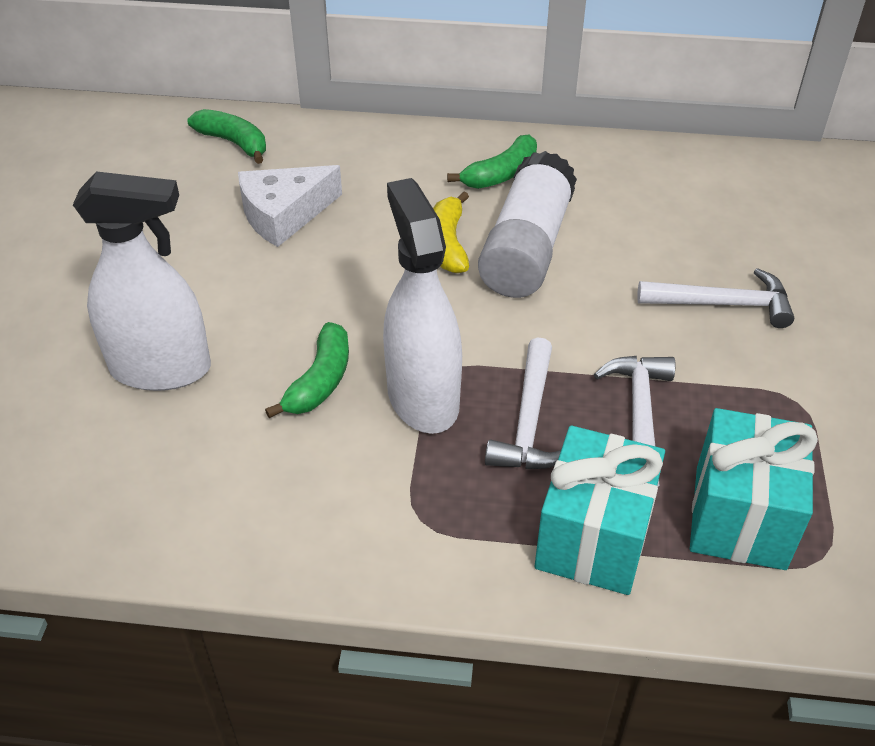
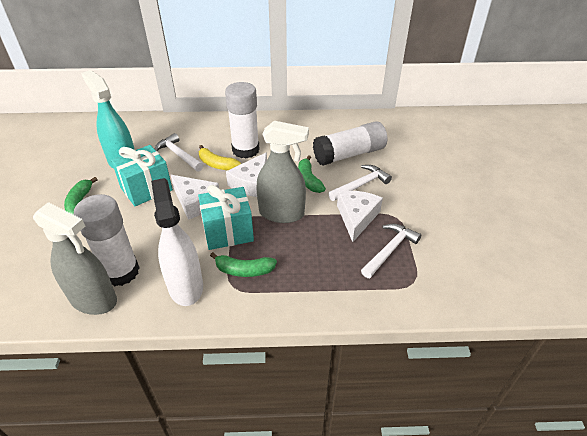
grey spray bottle: 0 -> 2
turquoise spray bottle: 0 -> 1
white cheese: 1 -> 3
white glue stick: 1 -> 3
white spray bottle: 2 -> 1

